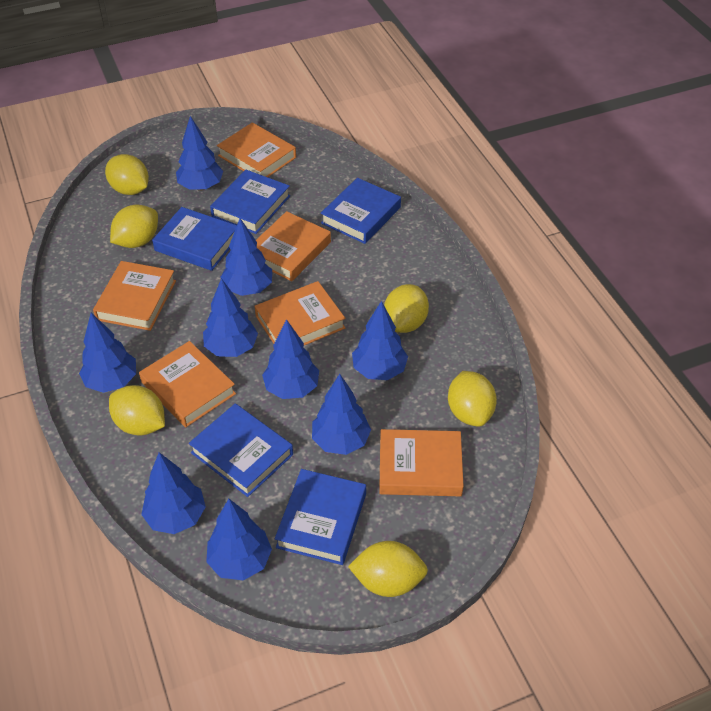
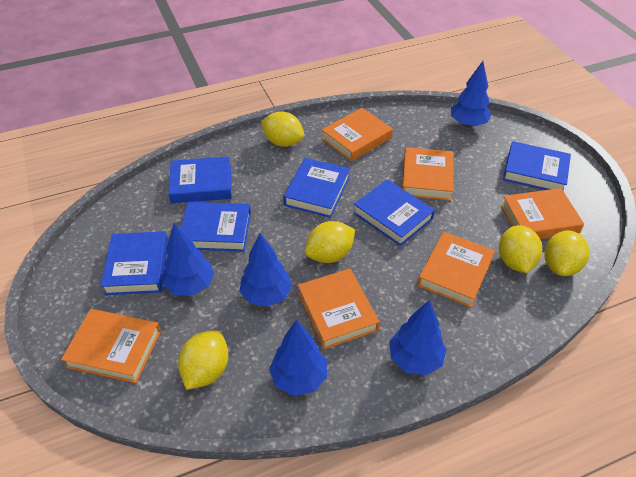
blue book: 5 -> 6
blue tree: 9 -> 5
yellow lemon: 6 -> 5

